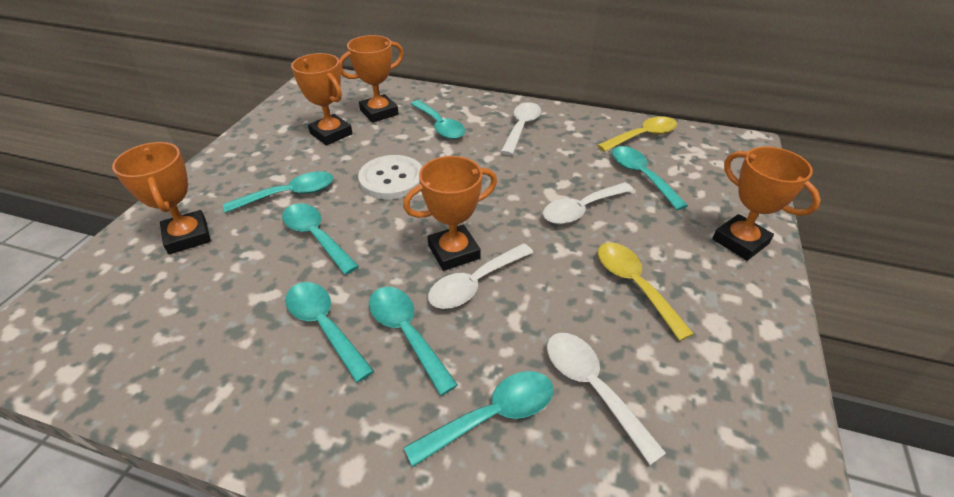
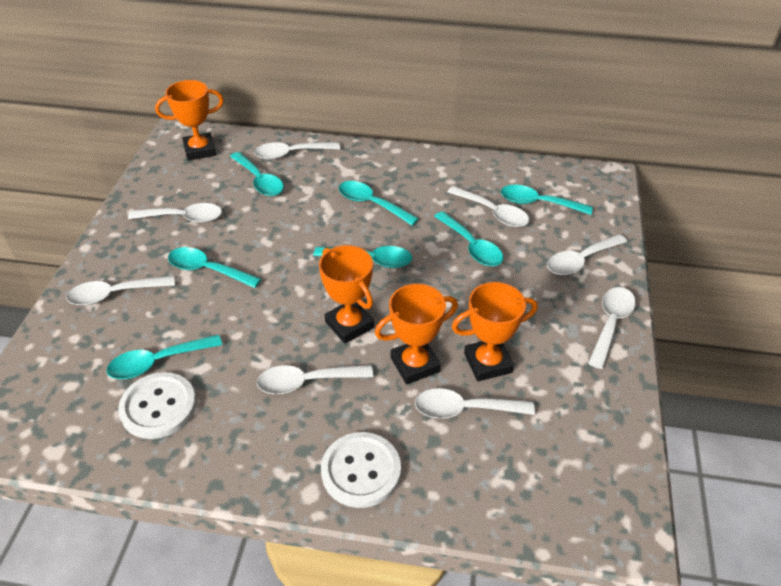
orange trophy: 5 -> 4
white button: 1 -> 2
white spoon: 4 -> 8
yellow spoon: 2 -> 0

